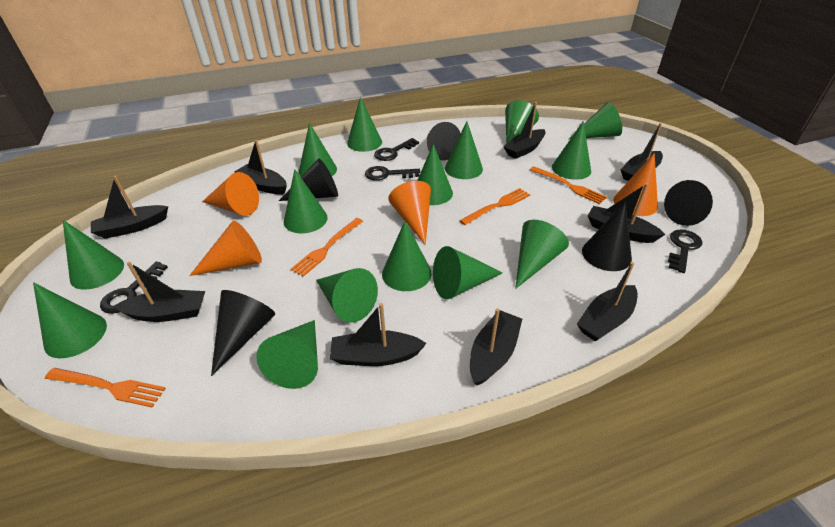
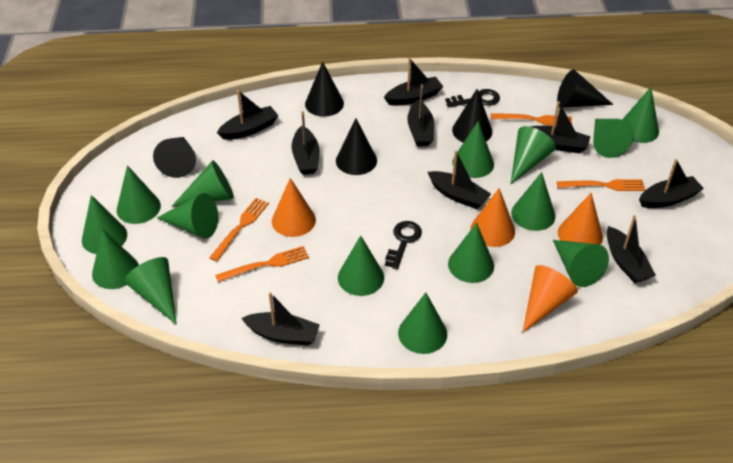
black key: 4 -> 2

